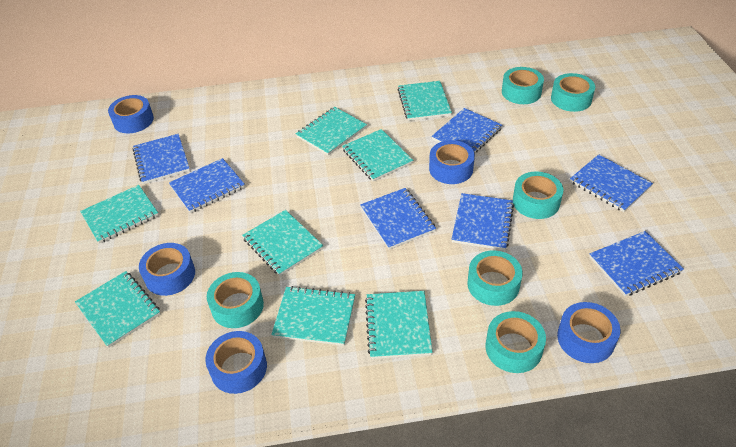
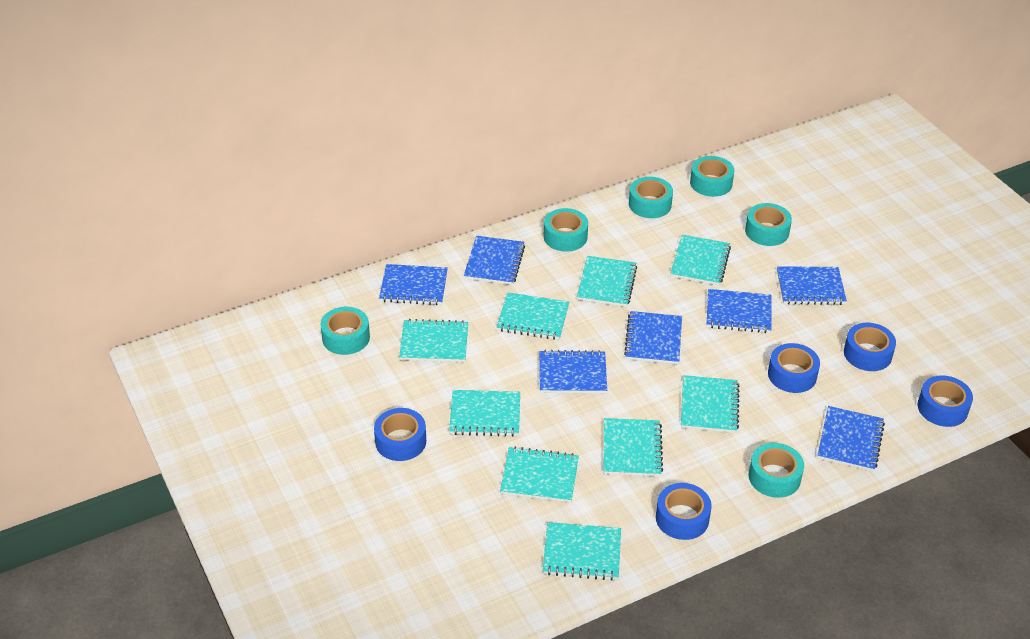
turquoise notebook: 8 -> 9

